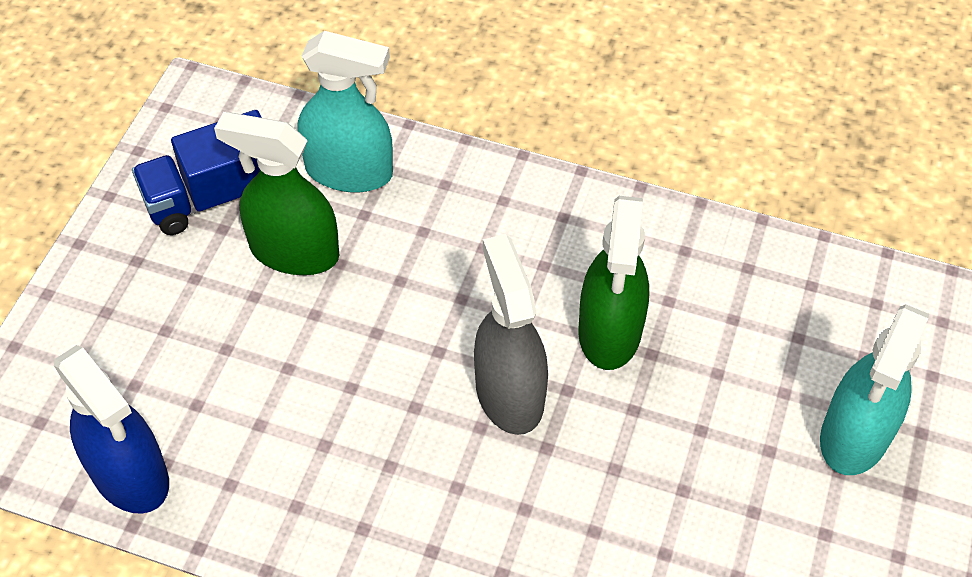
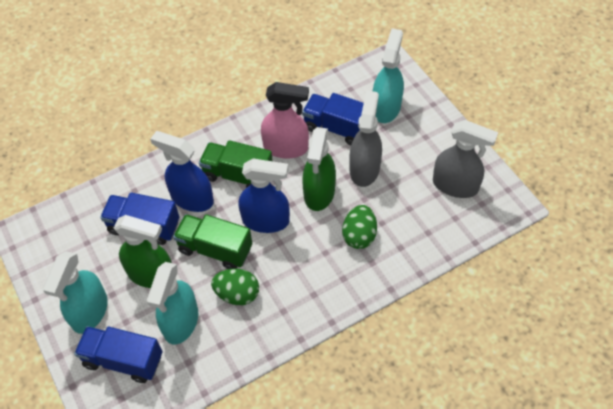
blue spray bottle: 1 -> 2
blue truck: 1 -> 3
green egg: 0 -> 2
green truck: 0 -> 2
grey spray bottle: 1 -> 2
pink spray bottle: 0 -> 1
turquoise spray bottle: 2 -> 3

